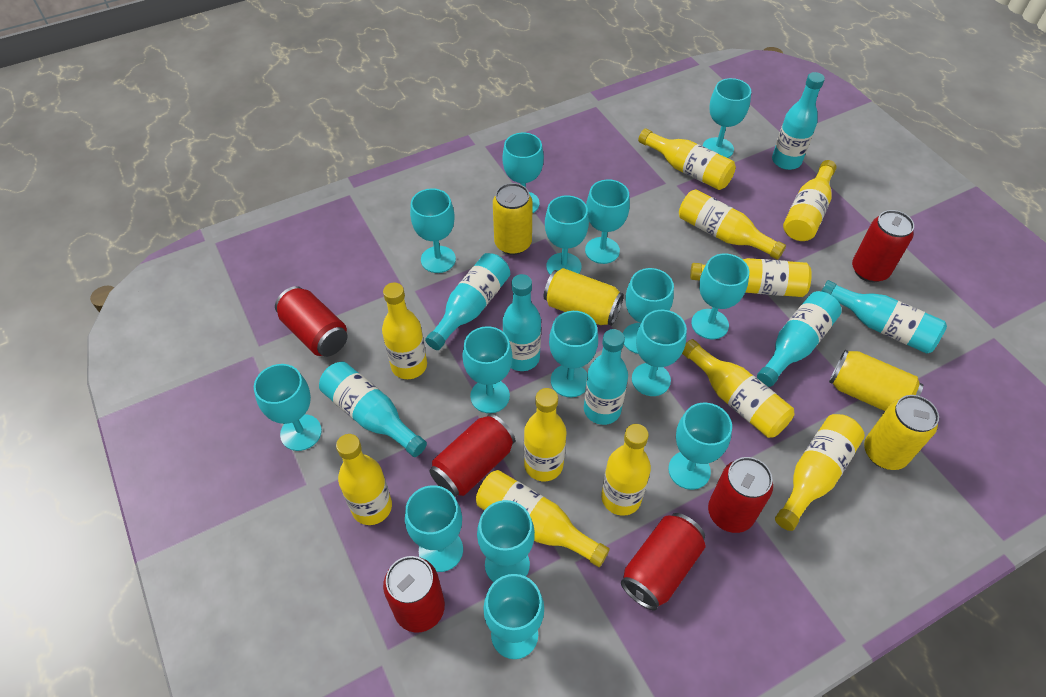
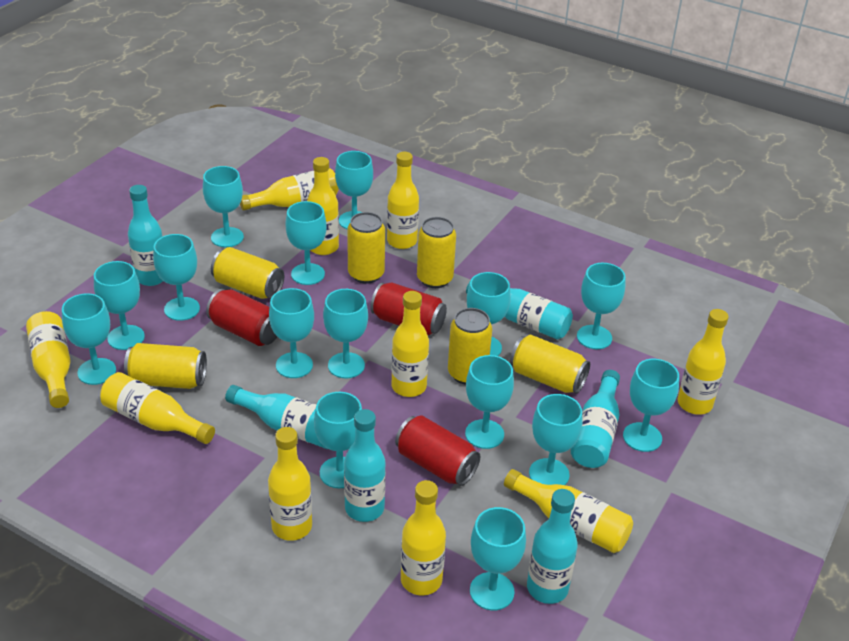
red can: 6 -> 3
turquoise bottle: 7 -> 6
yellow bottle: 11 -> 10
yellow can: 4 -> 6

